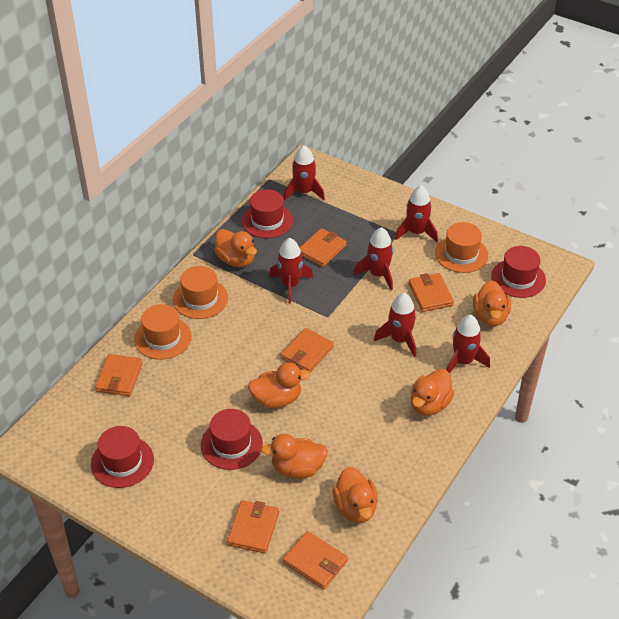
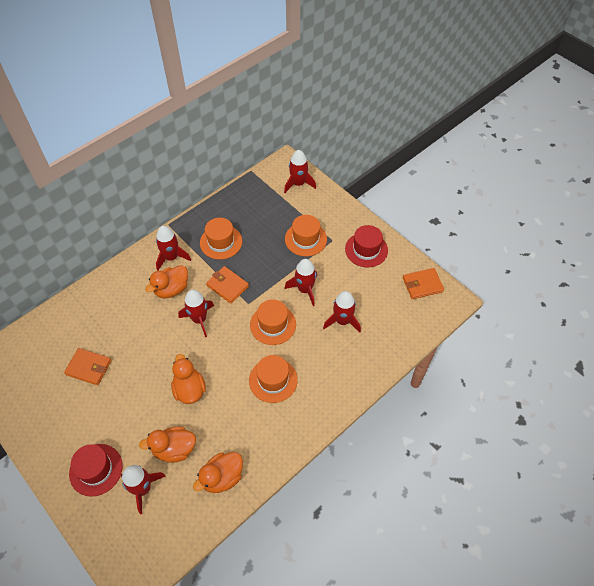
orange duck: 6 -> 4
orange hat: 3 -> 4
orange wallet: 6 -> 3
red hat: 4 -> 2

